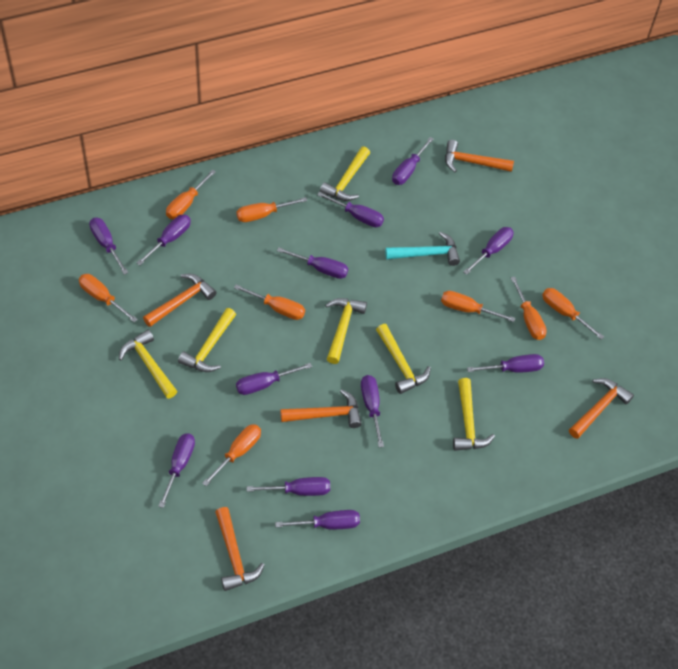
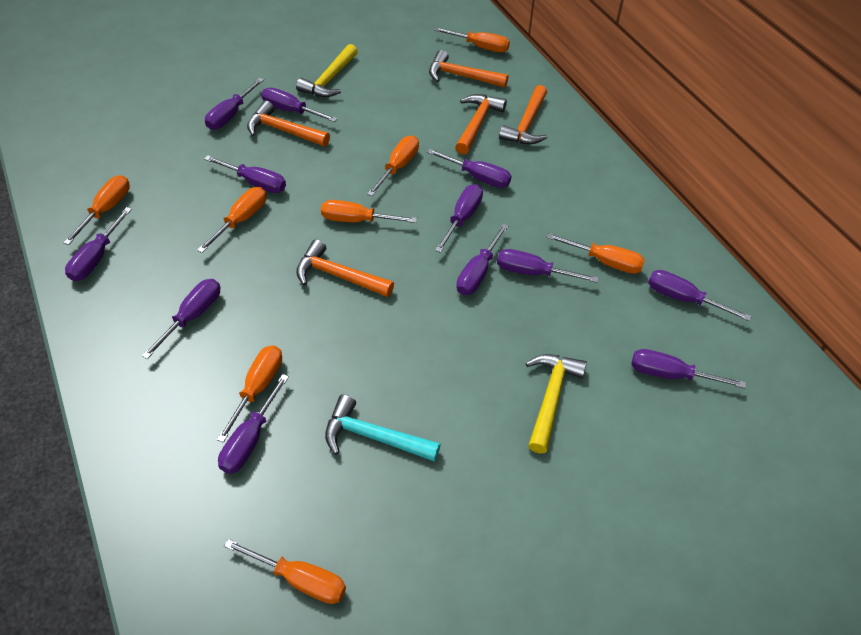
yellow hammer: 6 -> 2

